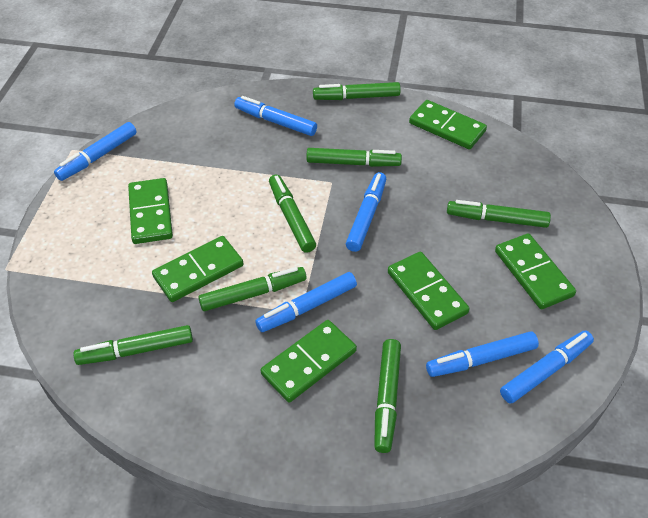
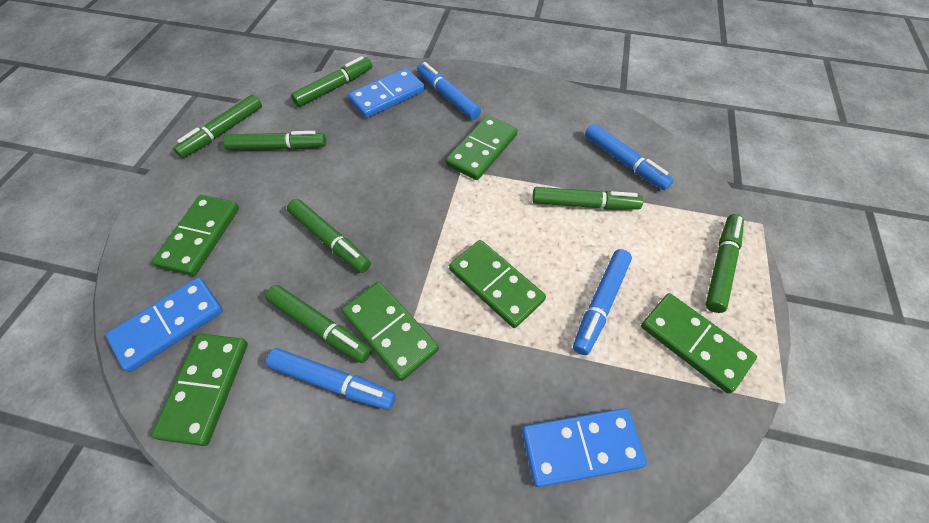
blue domino: 0 -> 3
blue marker: 6 -> 4

